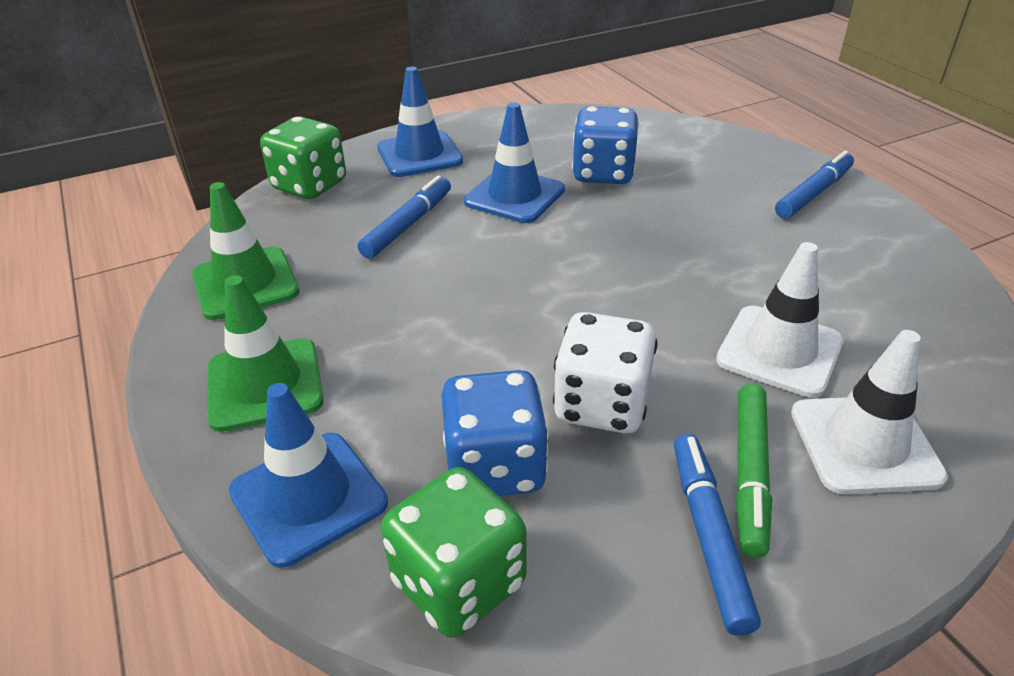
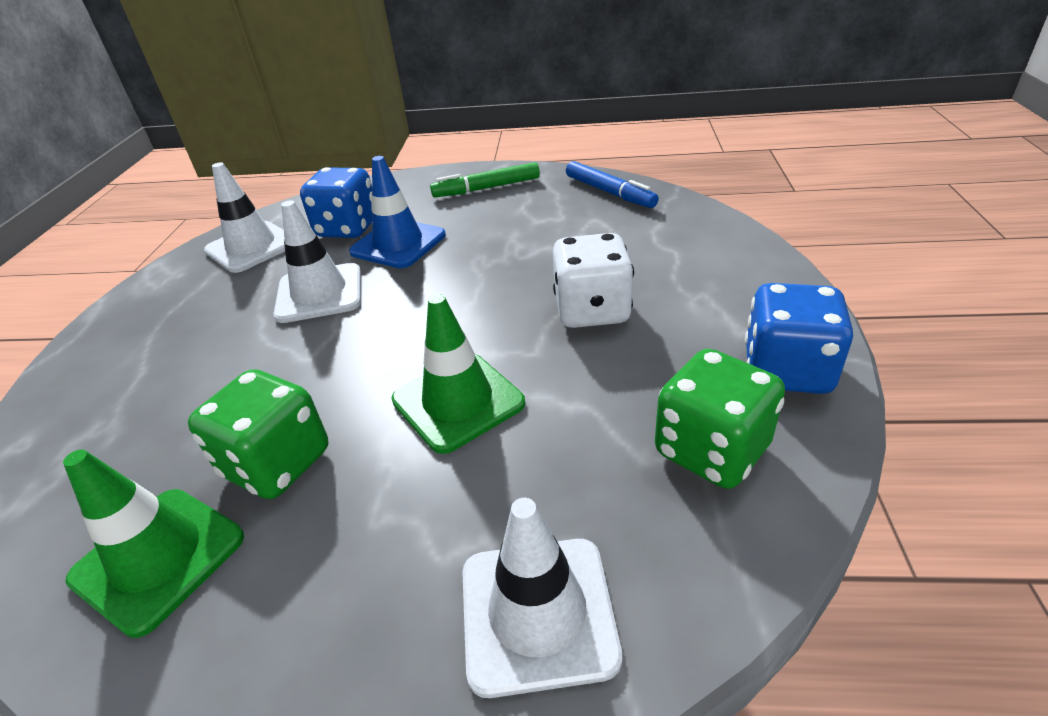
blue marker: 3 -> 1
blue traffic cone: 3 -> 1
white traffic cone: 2 -> 3

